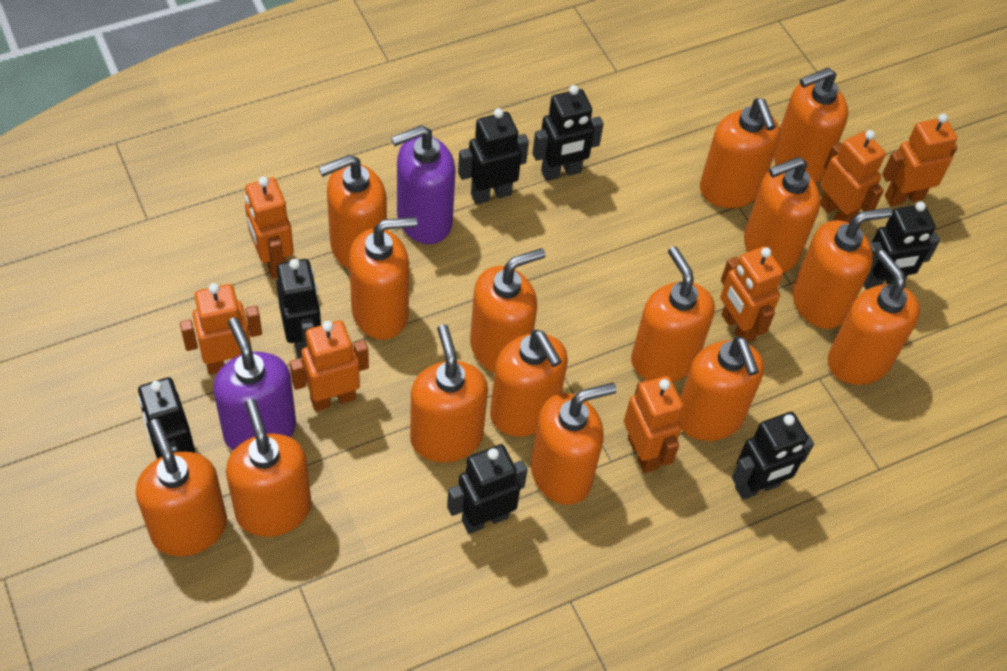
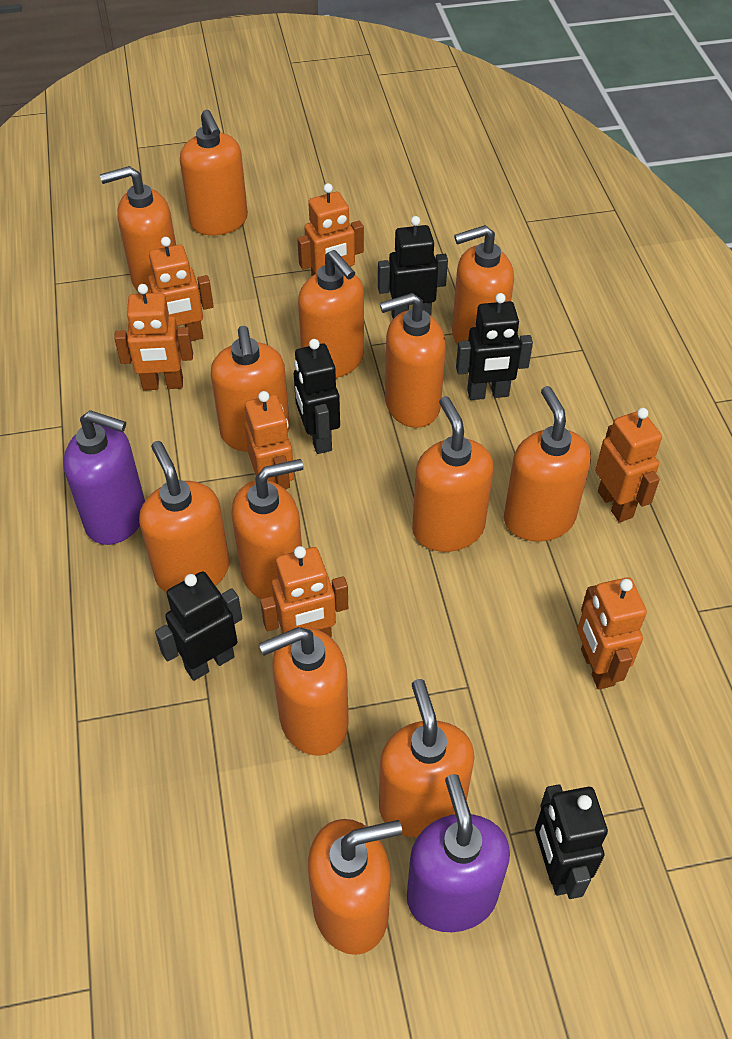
black robot: 7 -> 5
orange soap dispenser: 15 -> 13

